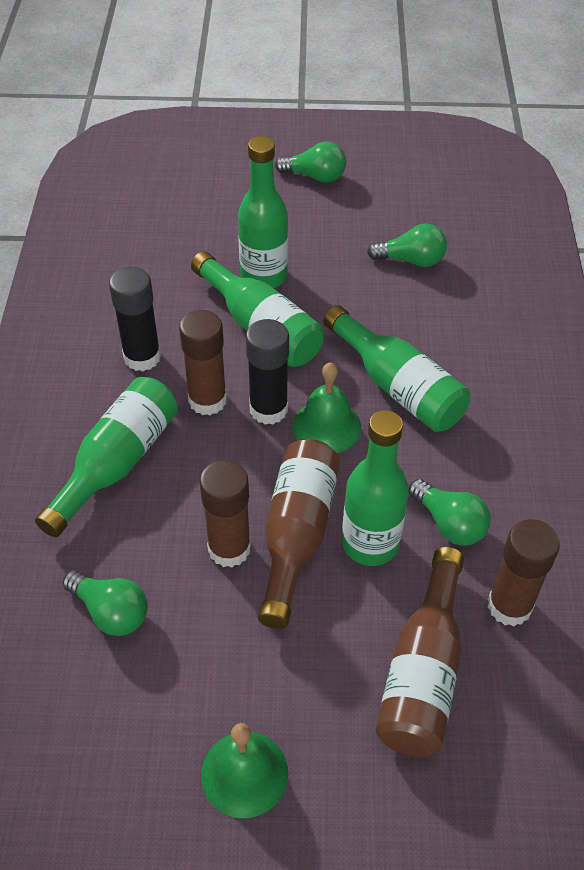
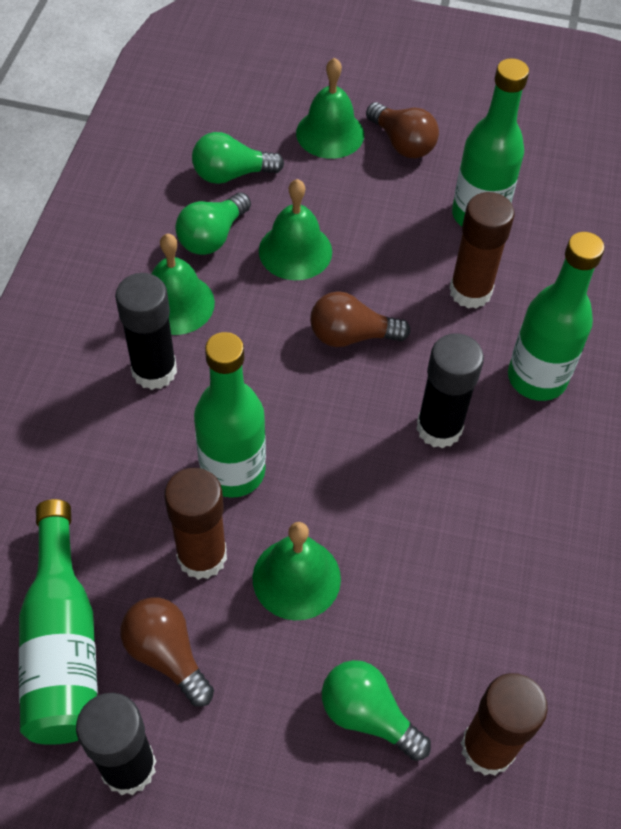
black glue stick: 2 -> 3
brown bottle: 2 -> 0
brown light bulb: 0 -> 3
green bell: 2 -> 4
green bottle: 5 -> 4
green light bulb: 4 -> 3

